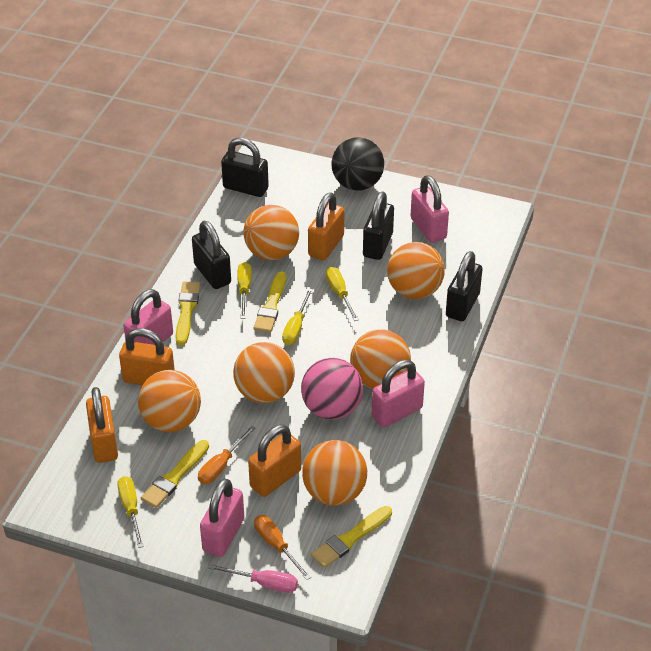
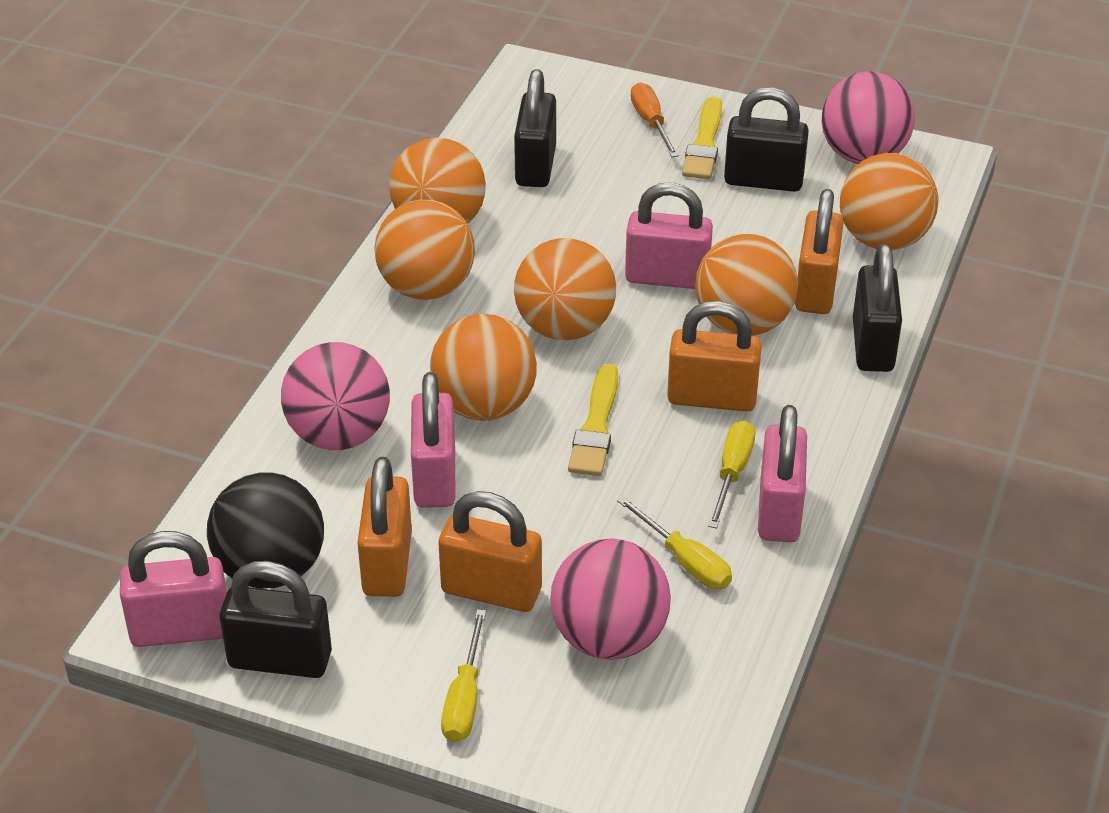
orange screwdriver: 2 -> 1
pink ball: 1 -> 3
pink screwdriver: 1 -> 0
yellow brush: 4 -> 2
yellow screwdriver: 4 -> 3

